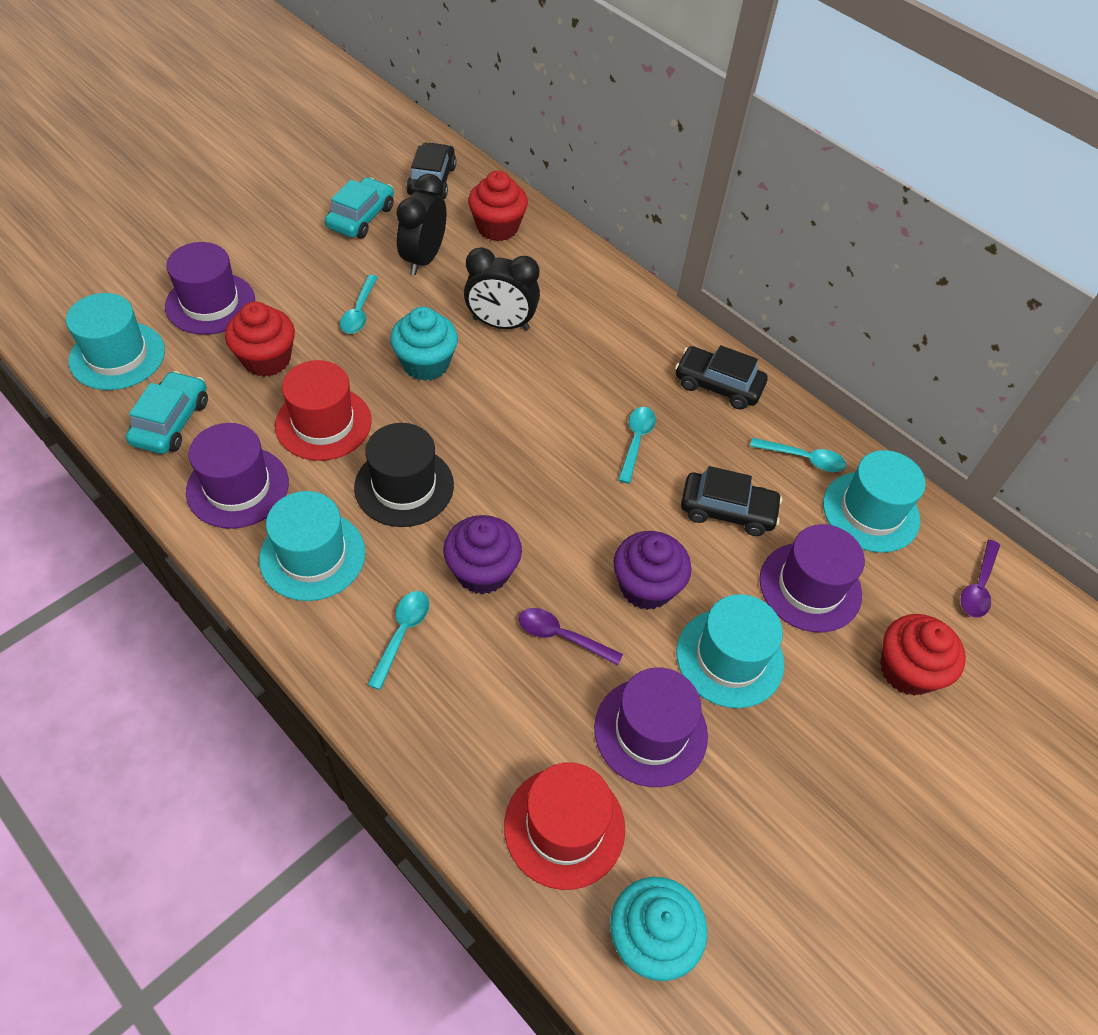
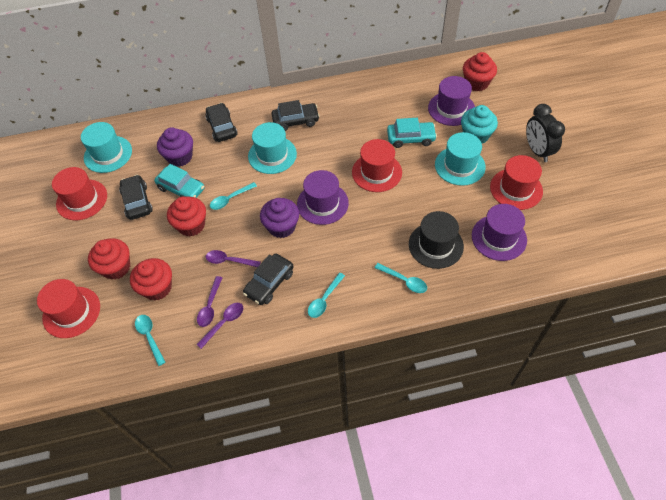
black car: 3 -> 4
black clock: 2 -> 1
purple hat: 4 -> 3
purple spoon: 2 -> 3
red cupcake: 3 -> 4
red hat: 2 -> 4
turquoise cupcake: 2 -> 1
turquoise hat: 4 -> 3

